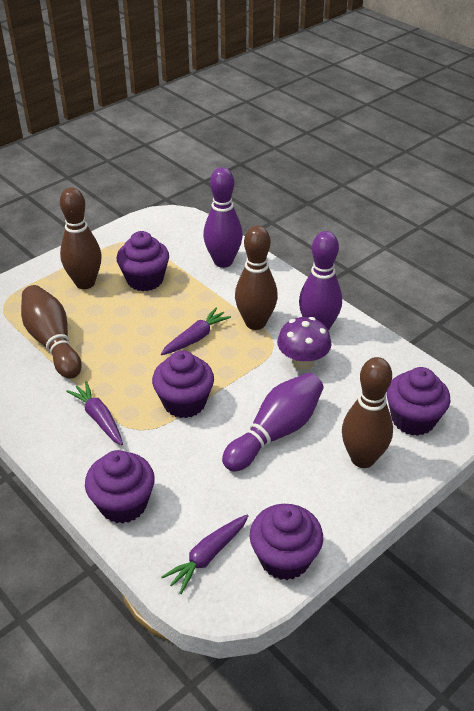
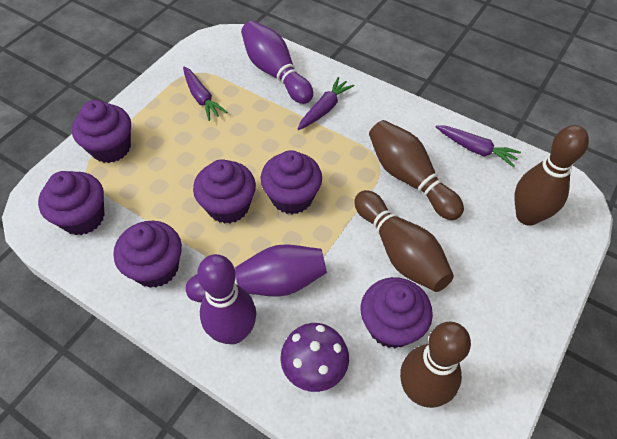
purple cupcake: 5 -> 6

